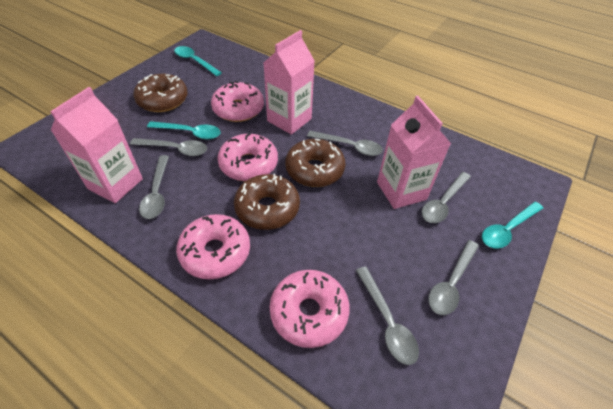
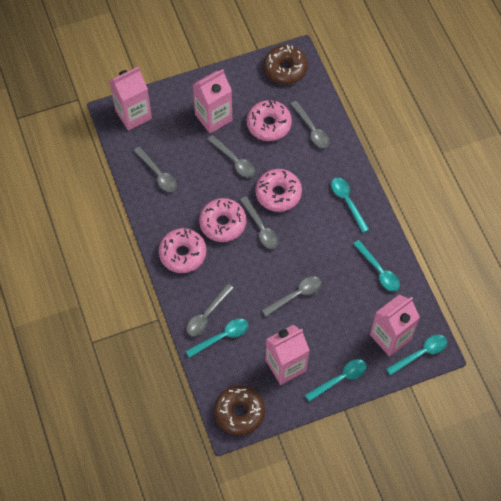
brown donut: 3 -> 2
pink carton: 3 -> 4
turquoise spoon: 3 -> 5

